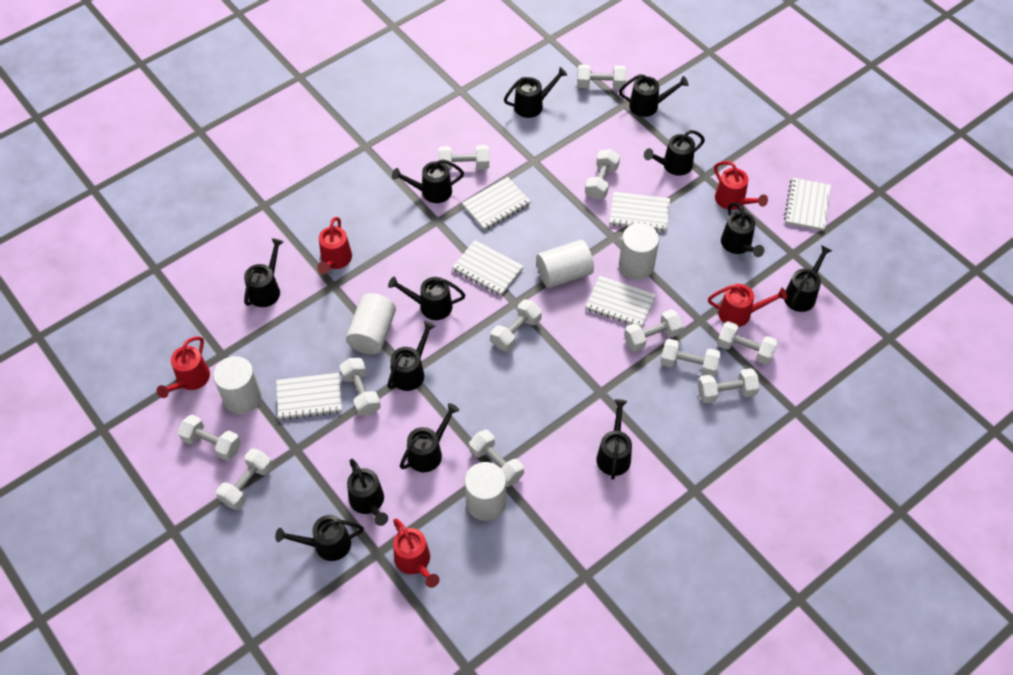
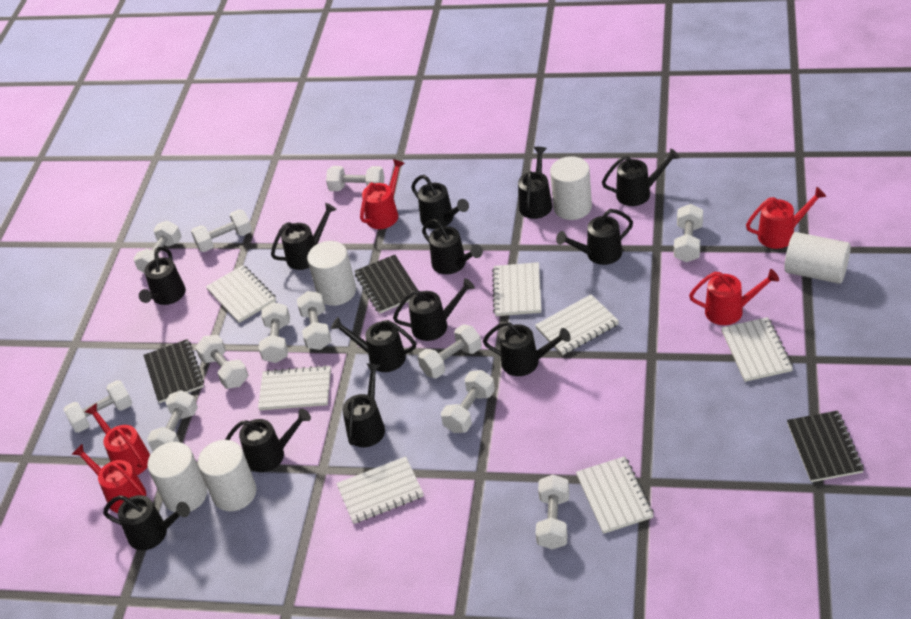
black notebook: 0 -> 3
white notebook: 6 -> 7

